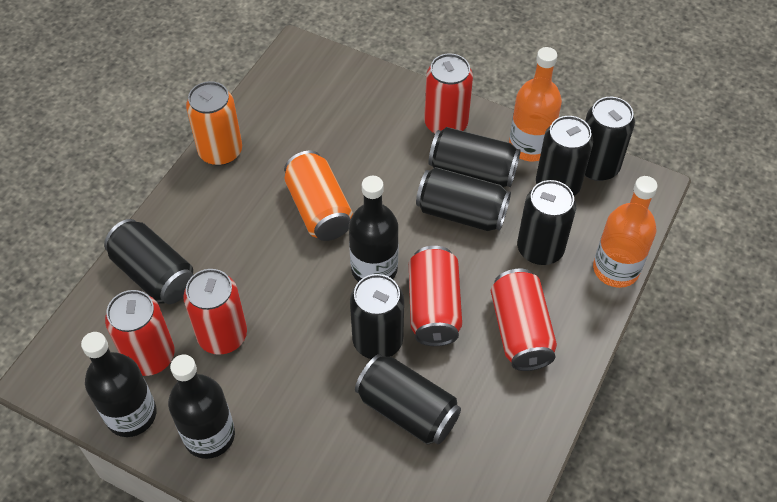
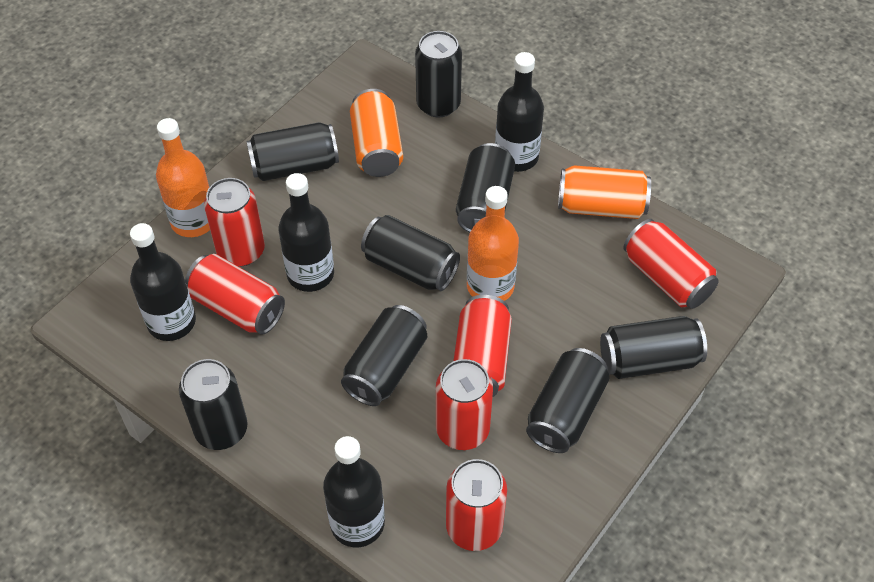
black bottle: 3 -> 4
red can: 5 -> 6

